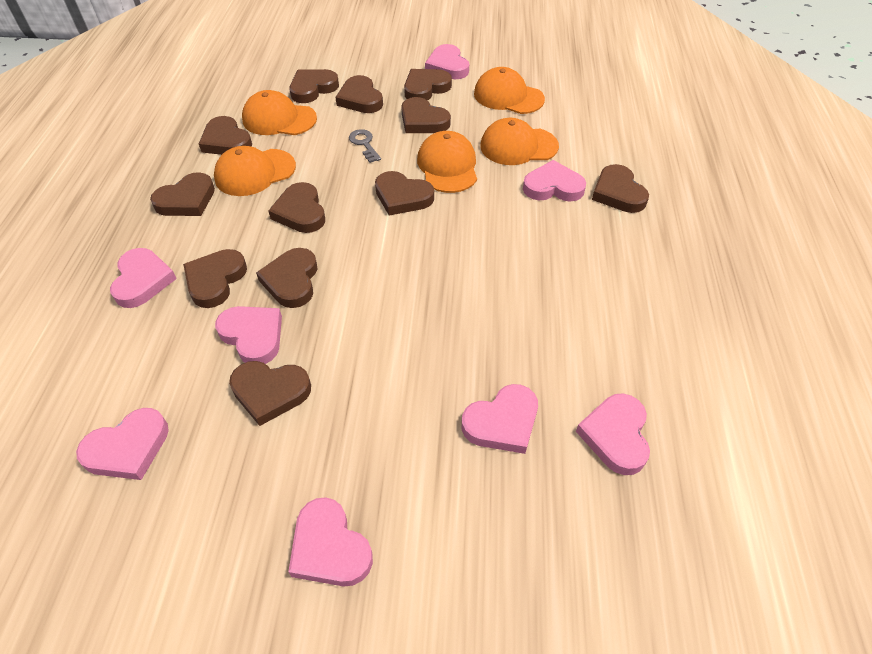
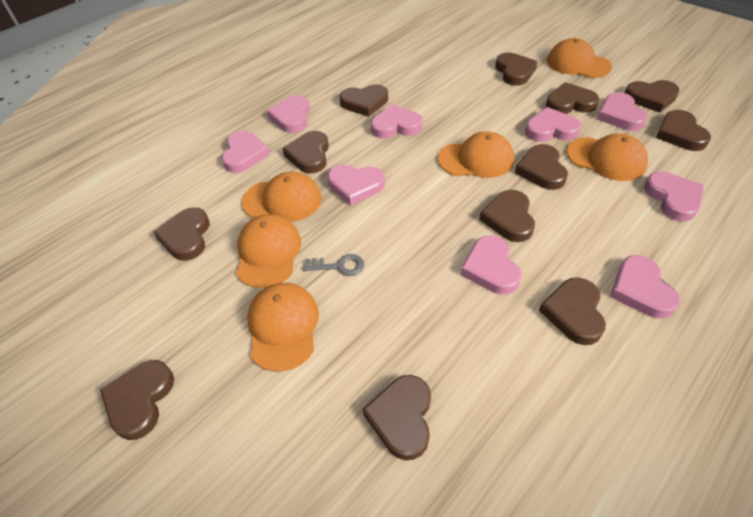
orange cap: 5 -> 6
pink heart: 8 -> 9

